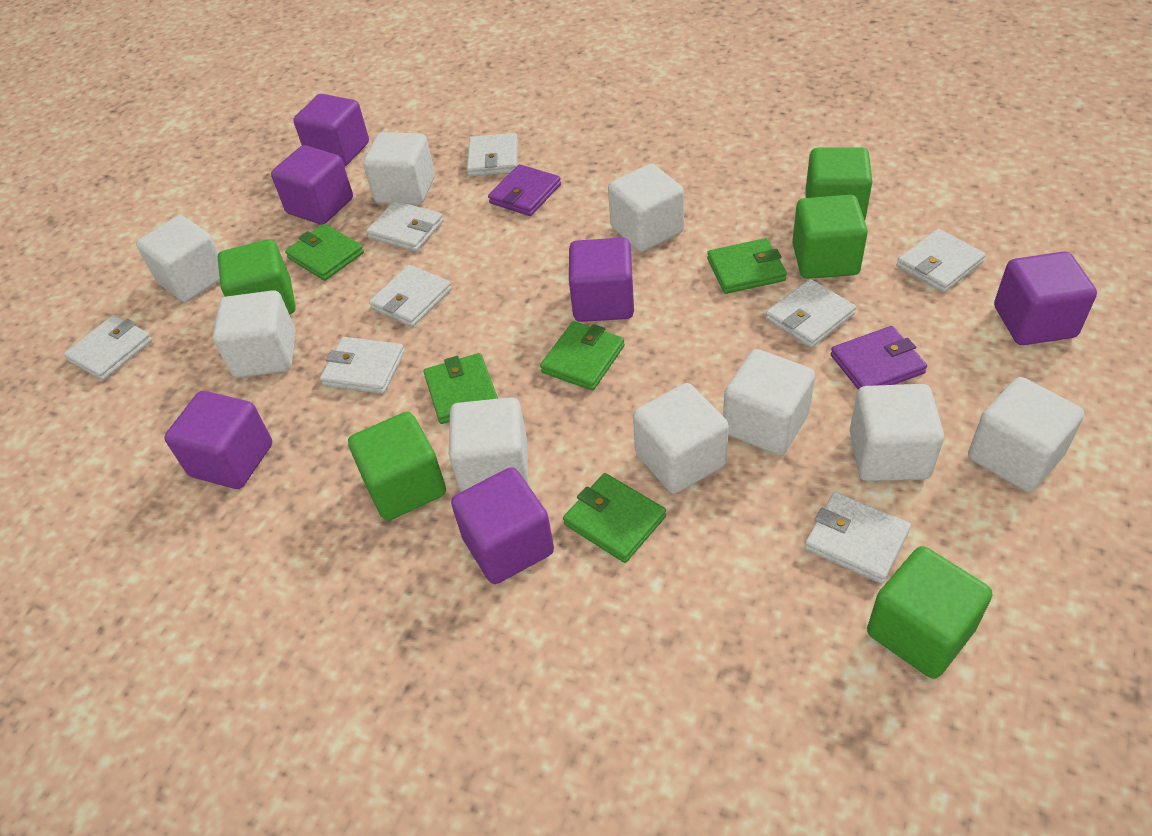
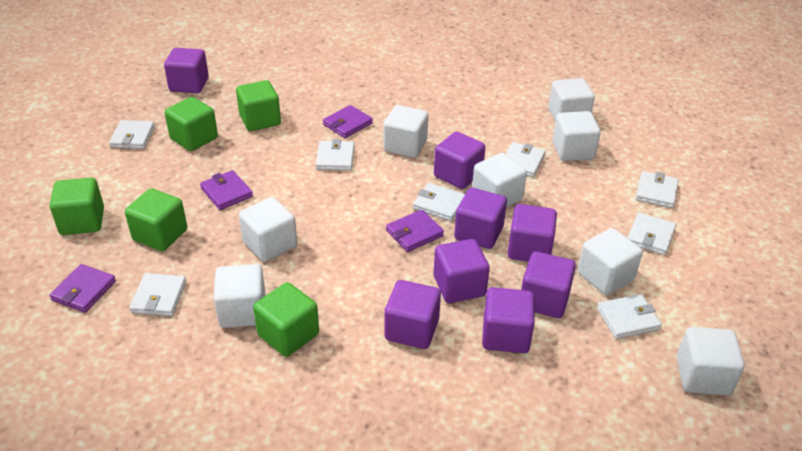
green wallet: 5 -> 0
purple cube: 6 -> 8
purple wallet: 2 -> 4
white cube: 9 -> 8

